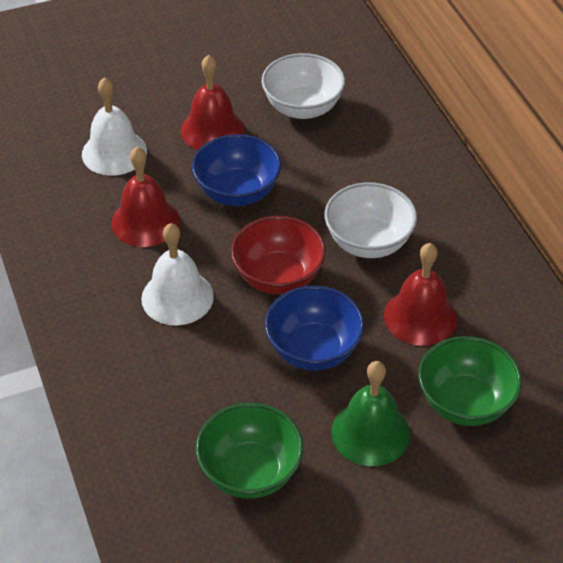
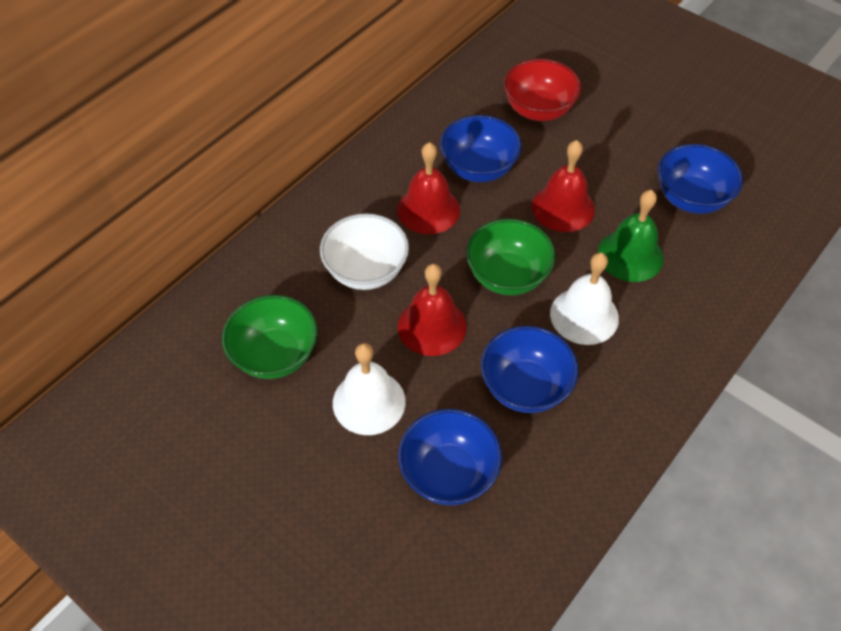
blue bowl: 2 -> 4
white bowl: 2 -> 1

